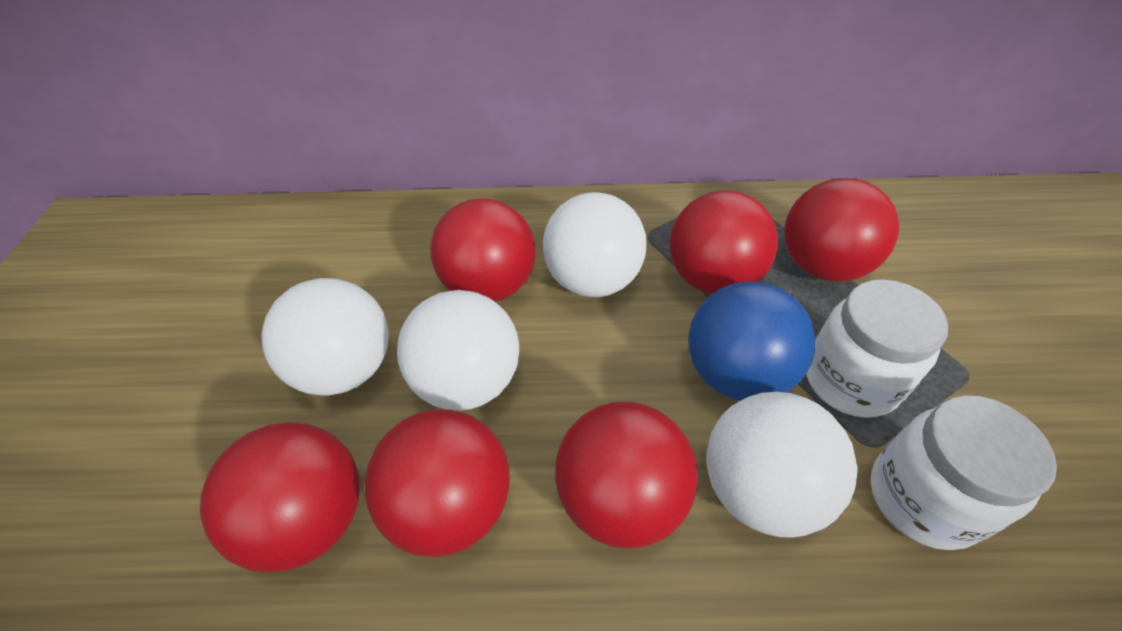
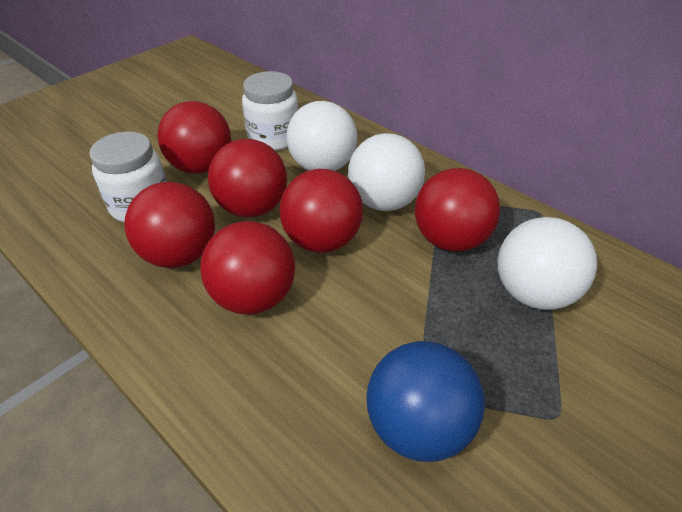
white ball: 4 -> 3

